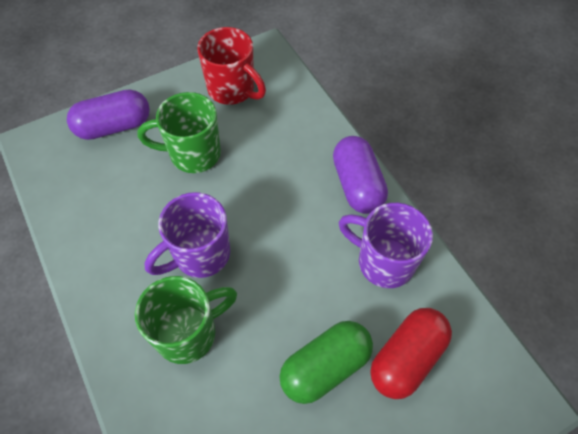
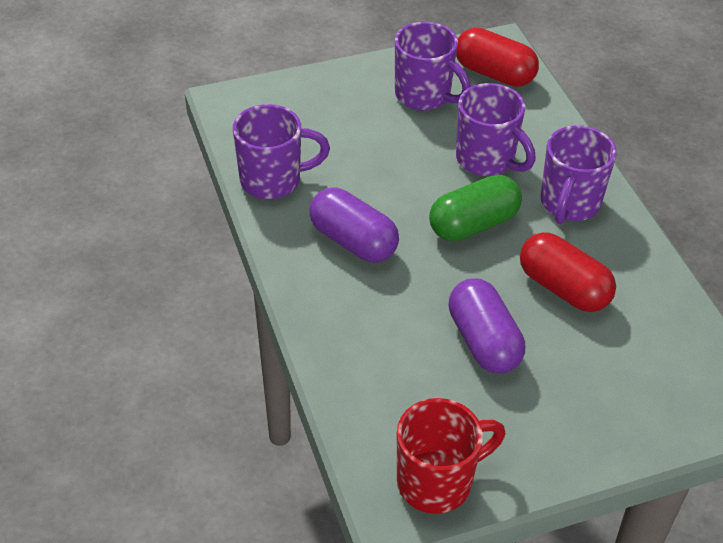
green mug: 2 -> 0
purple mug: 2 -> 4
red capsule: 1 -> 2

